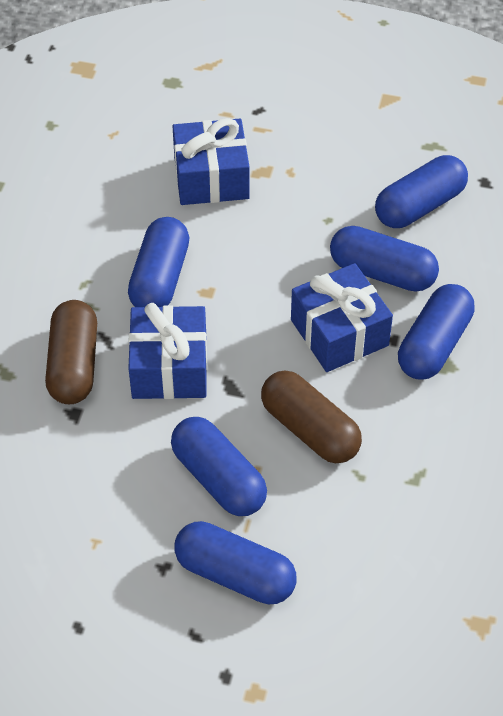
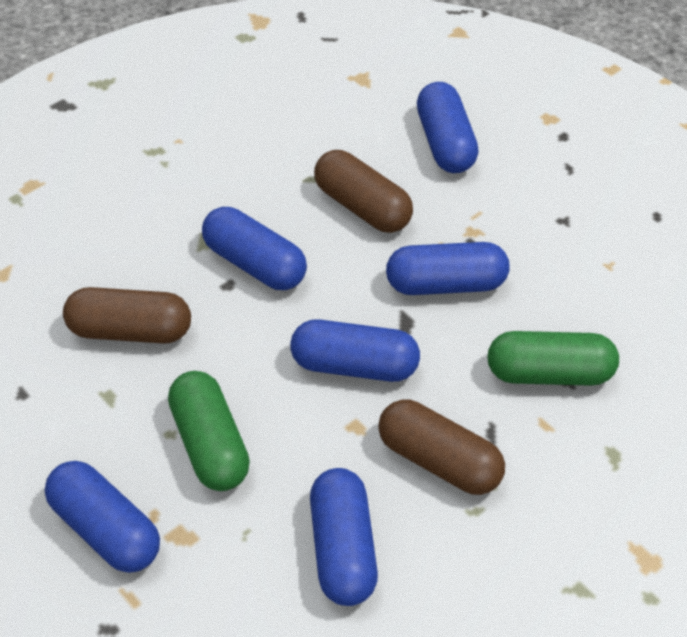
blue gift: 3 -> 0
brown capsule: 2 -> 3
green capsule: 0 -> 2

